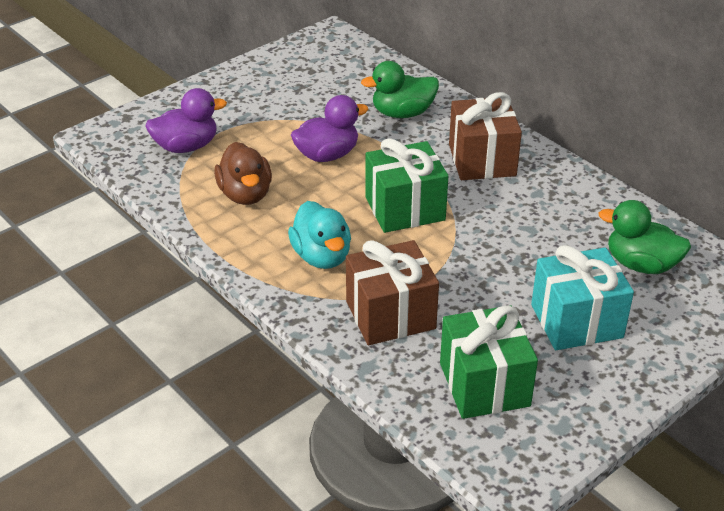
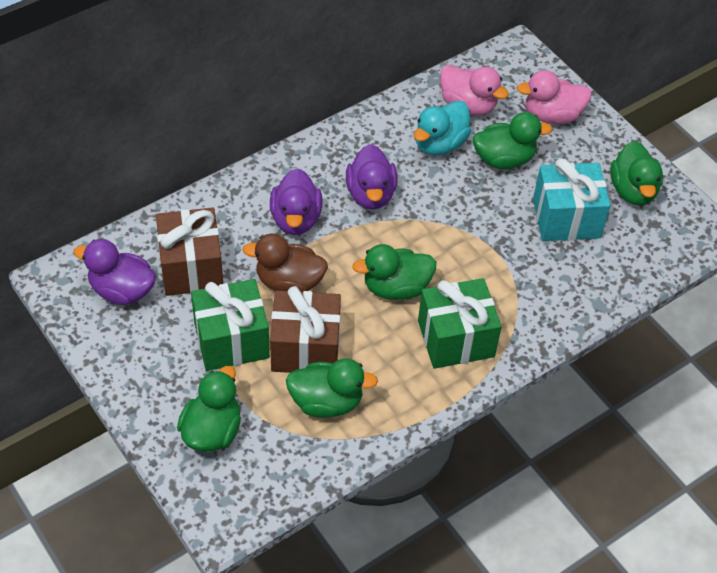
green duck: 2 -> 5
pink duck: 0 -> 2
purple duck: 2 -> 3

